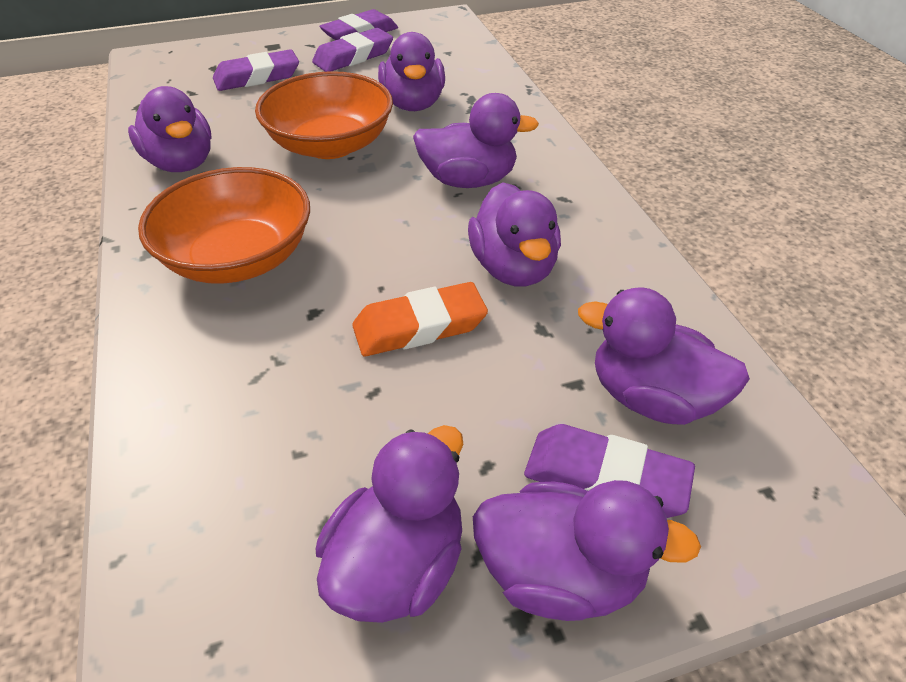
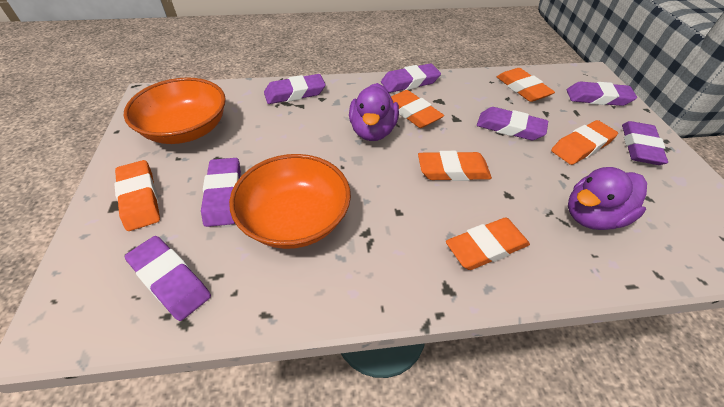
orange eraser: 1 -> 6
purple duck: 7 -> 2
purple eraser: 4 -> 7

